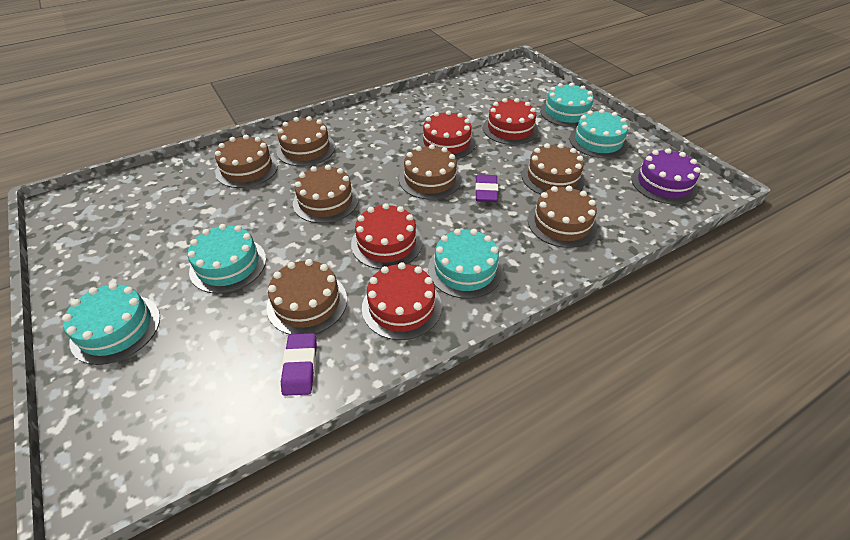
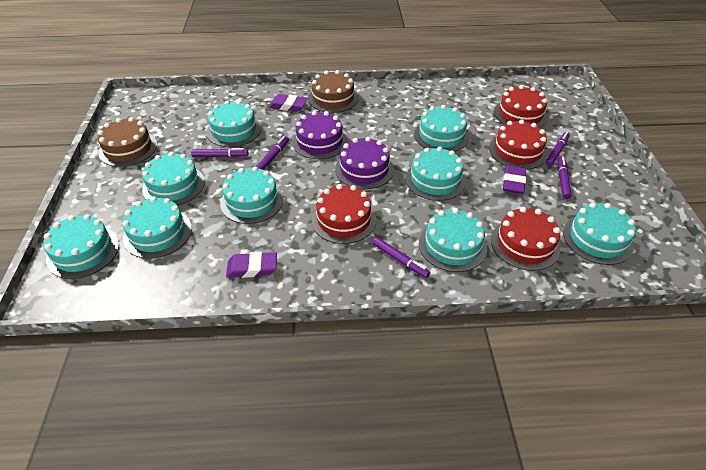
brown cake: 7 -> 2
purple cake: 1 -> 2
purple eraser: 2 -> 3
purple marker: 0 -> 5
turquoise cake: 5 -> 9

